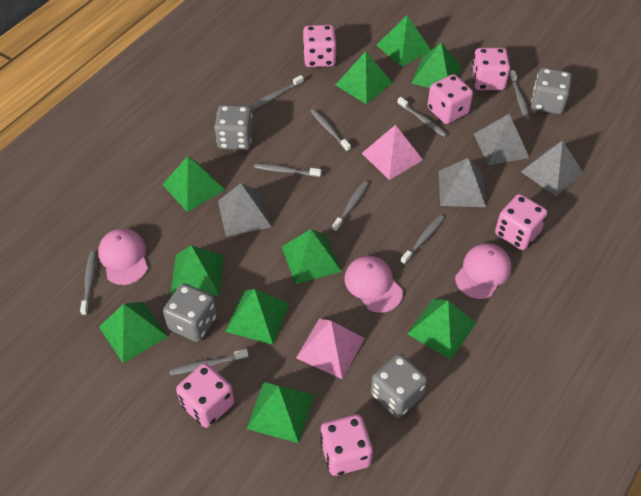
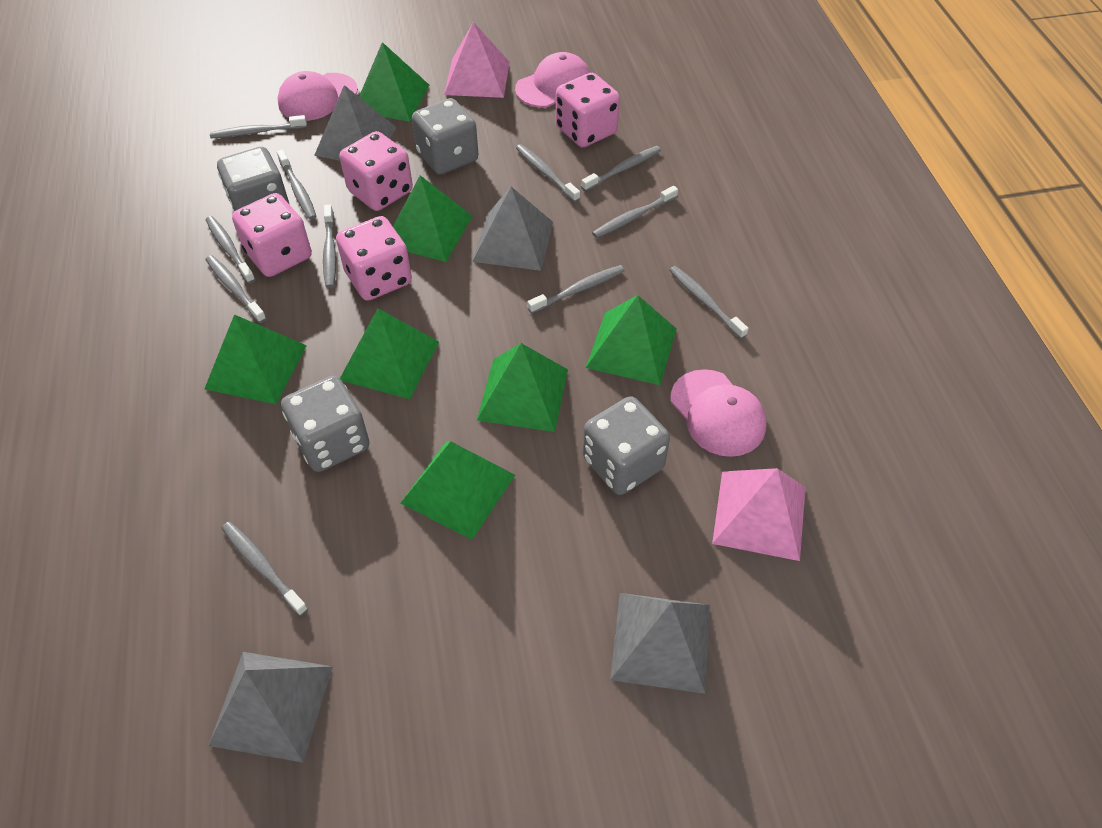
green pyramid: 10 -> 7
grey toothbrush: 9 -> 11
pink dice: 6 -> 4

